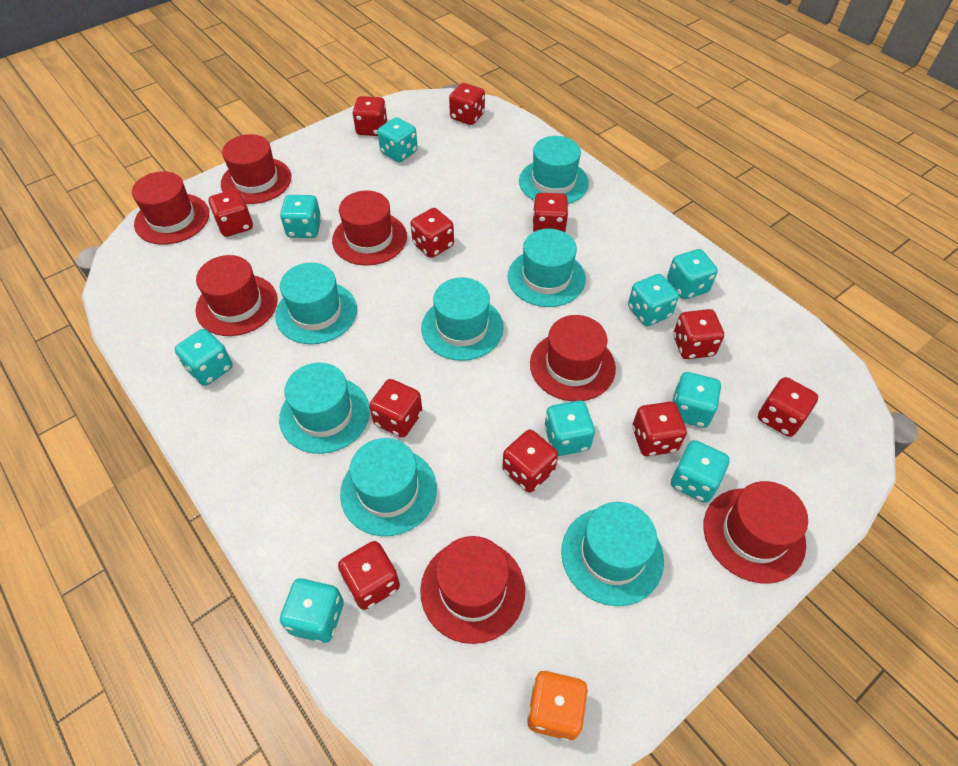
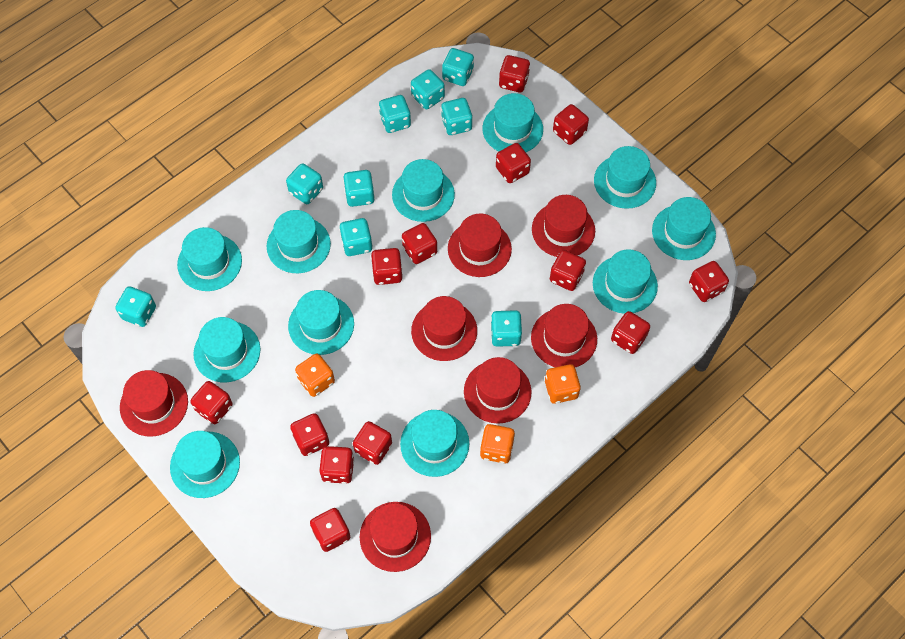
orange dice: 1 -> 3
red dice: 11 -> 13
turquoise hat: 7 -> 11

